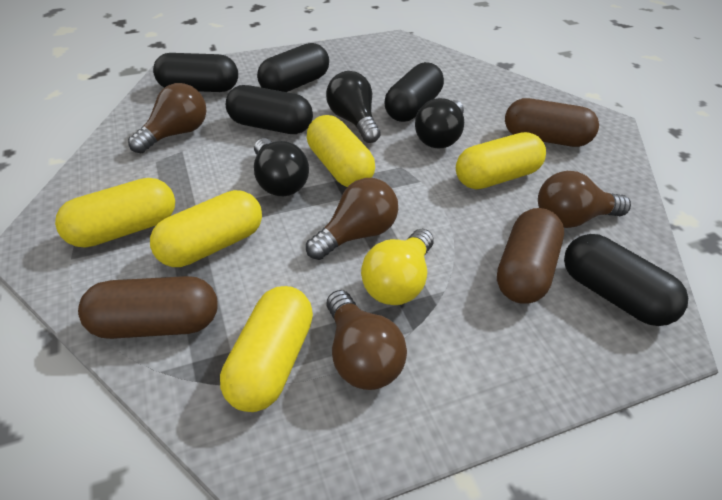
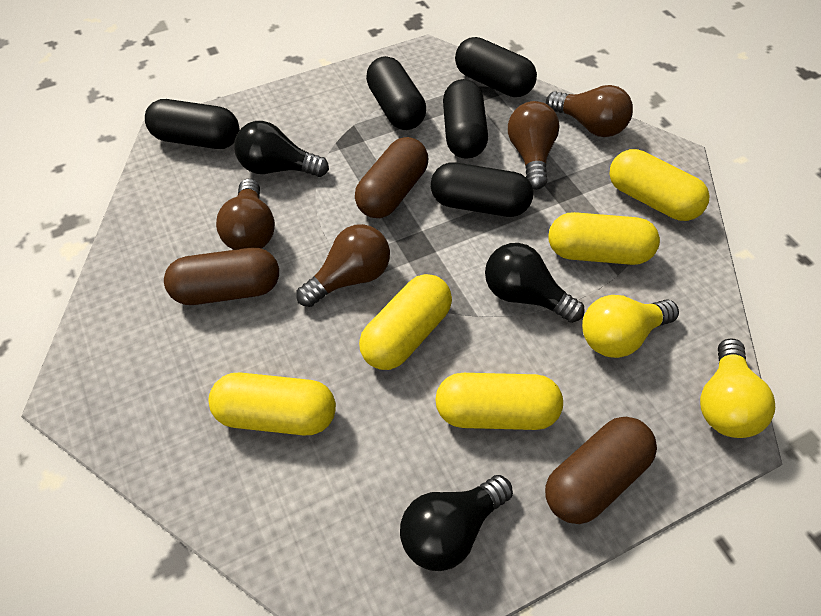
yellow light bulb: 1 -> 2

